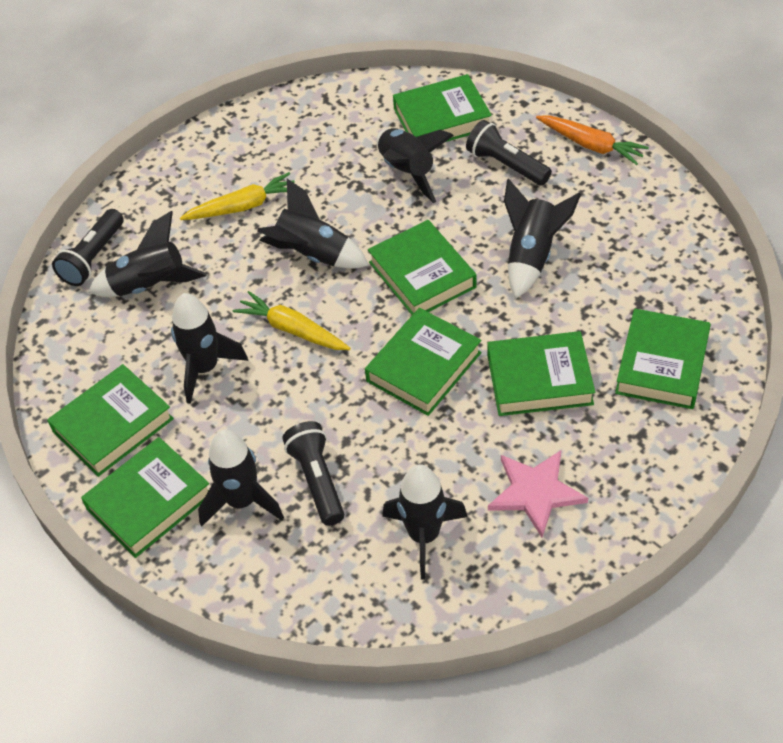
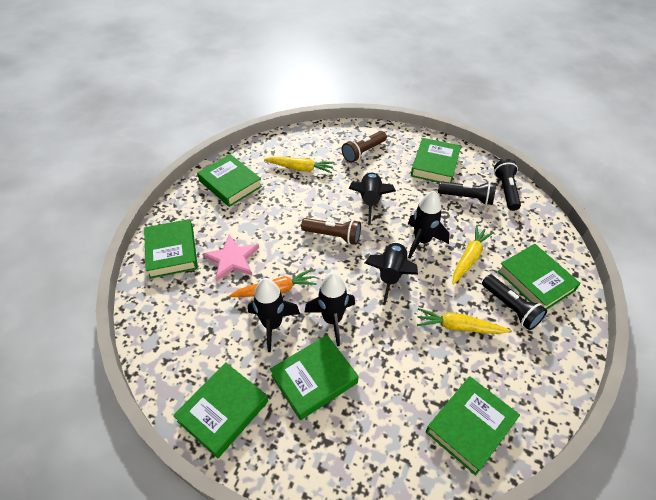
black rocket: 7 -> 5
brown flashlight: 0 -> 2
yellow carrot: 2 -> 3

